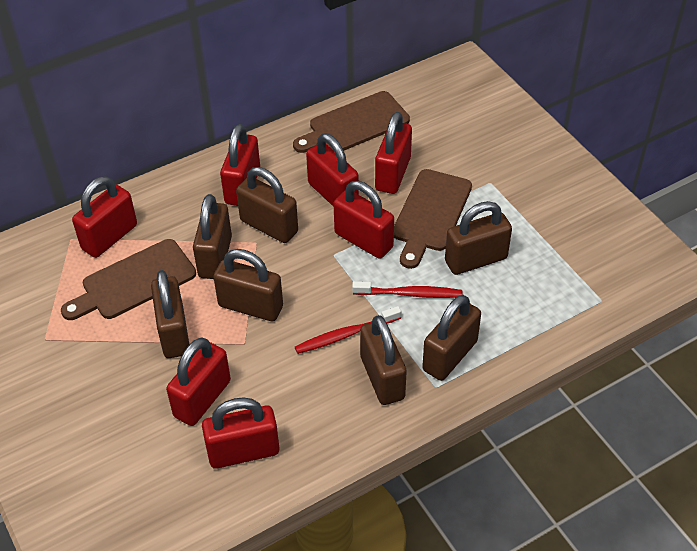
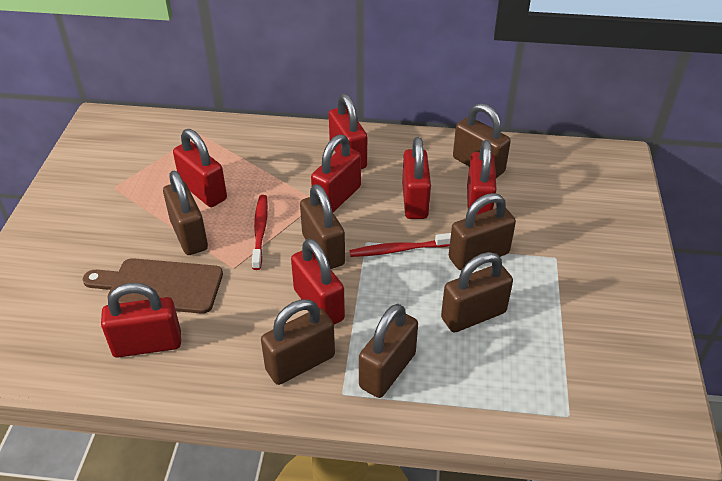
brown cutting board: 3 -> 1

